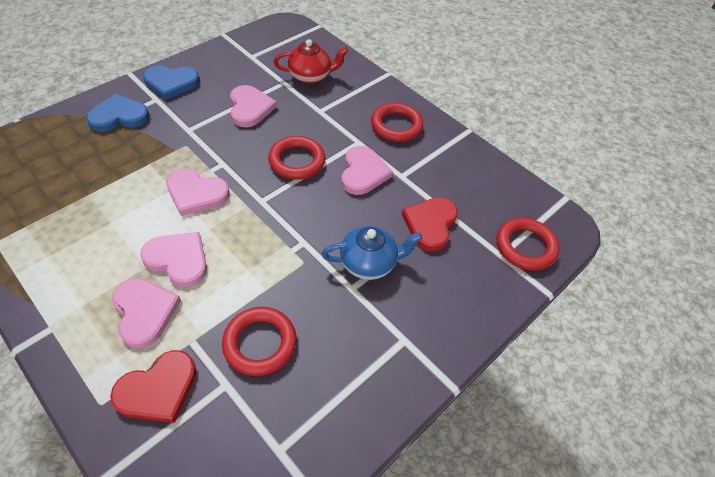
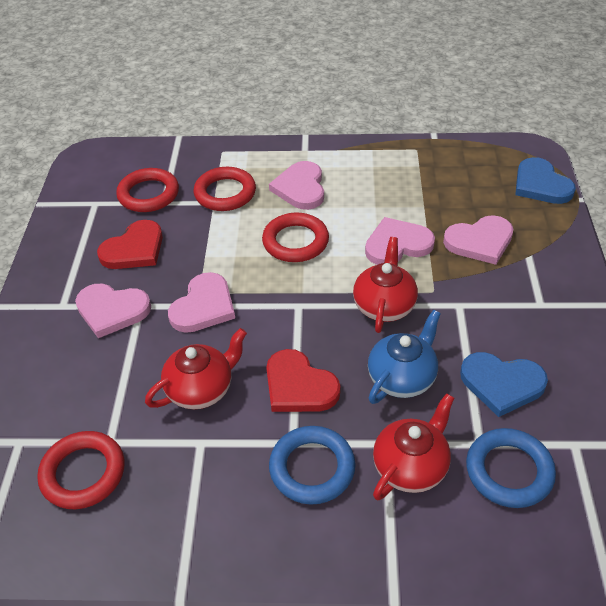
blue ring: 0 -> 2
red teapot: 1 -> 3

